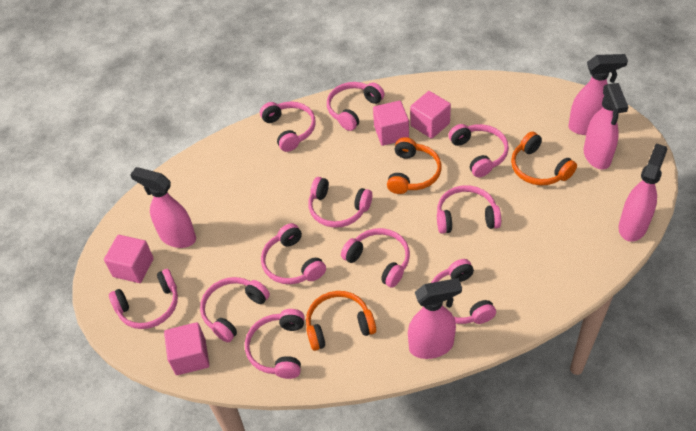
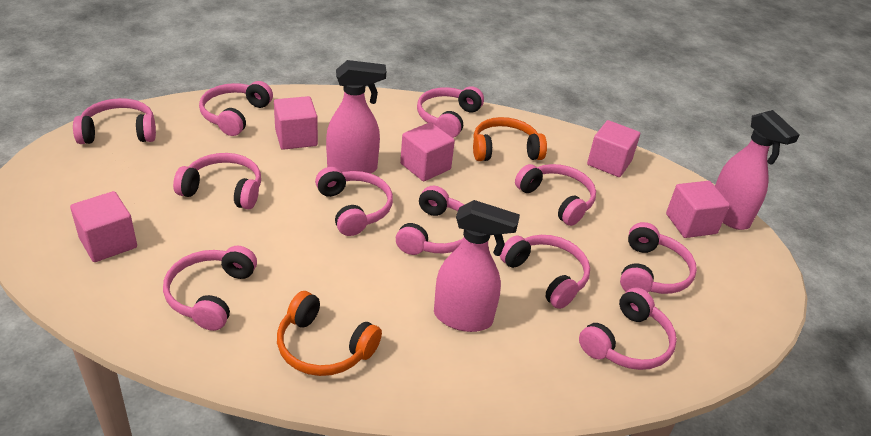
orange headphones: 3 -> 2
pink cube: 4 -> 5
pink spray bottle: 5 -> 3

